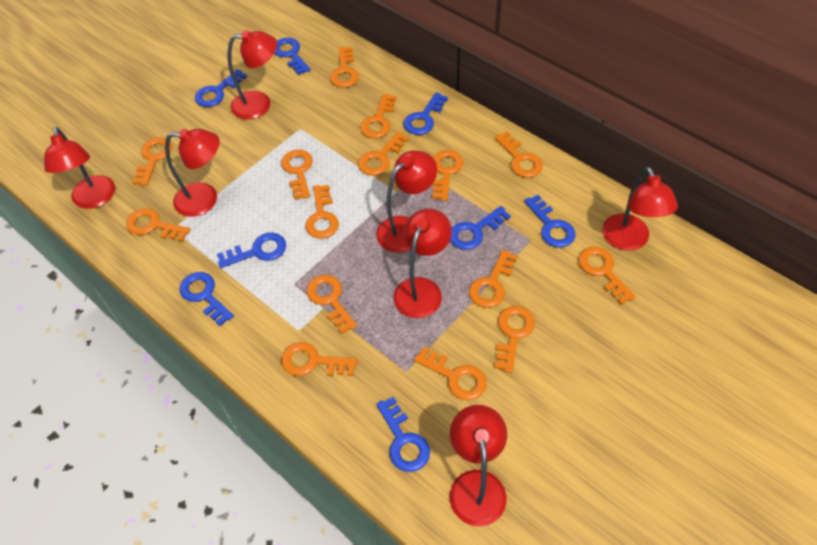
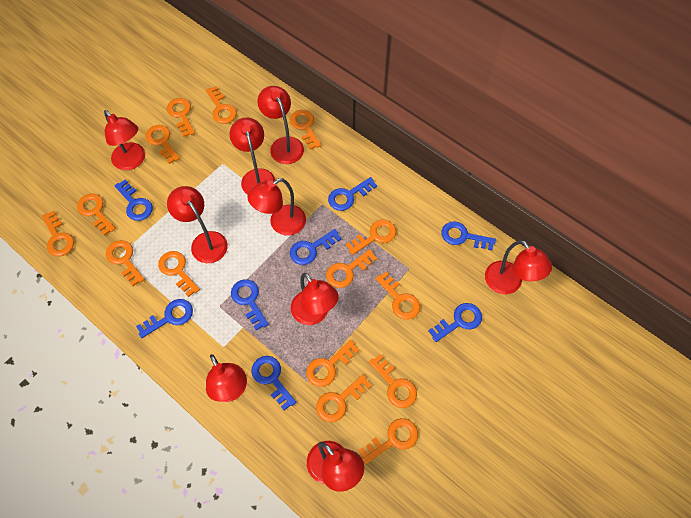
red lamp: 7 -> 9

